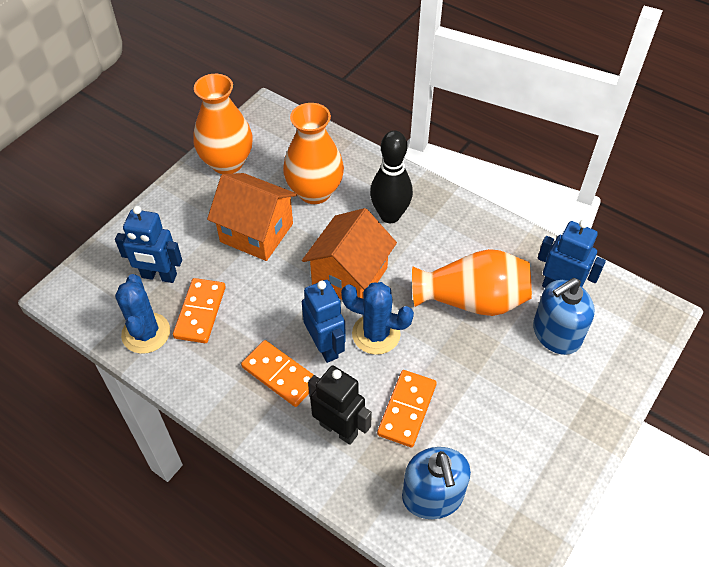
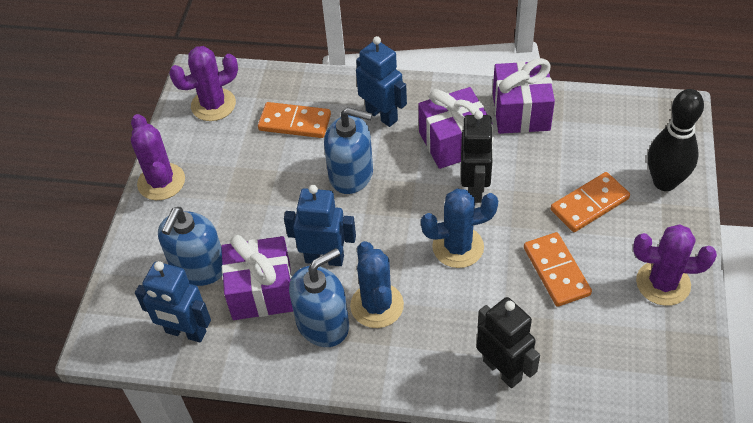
black robot: 1 -> 2
blue soap dispenser: 2 -> 3
orange house: 2 -> 0
orange vase: 3 -> 0
purple cactus: 0 -> 3
purple gift: 0 -> 3

